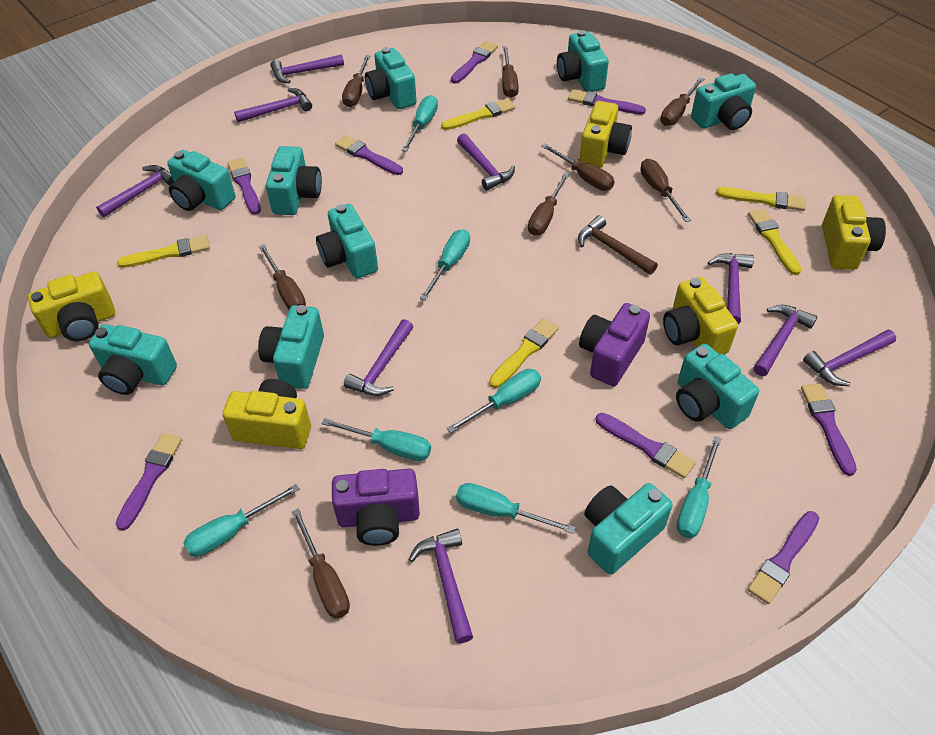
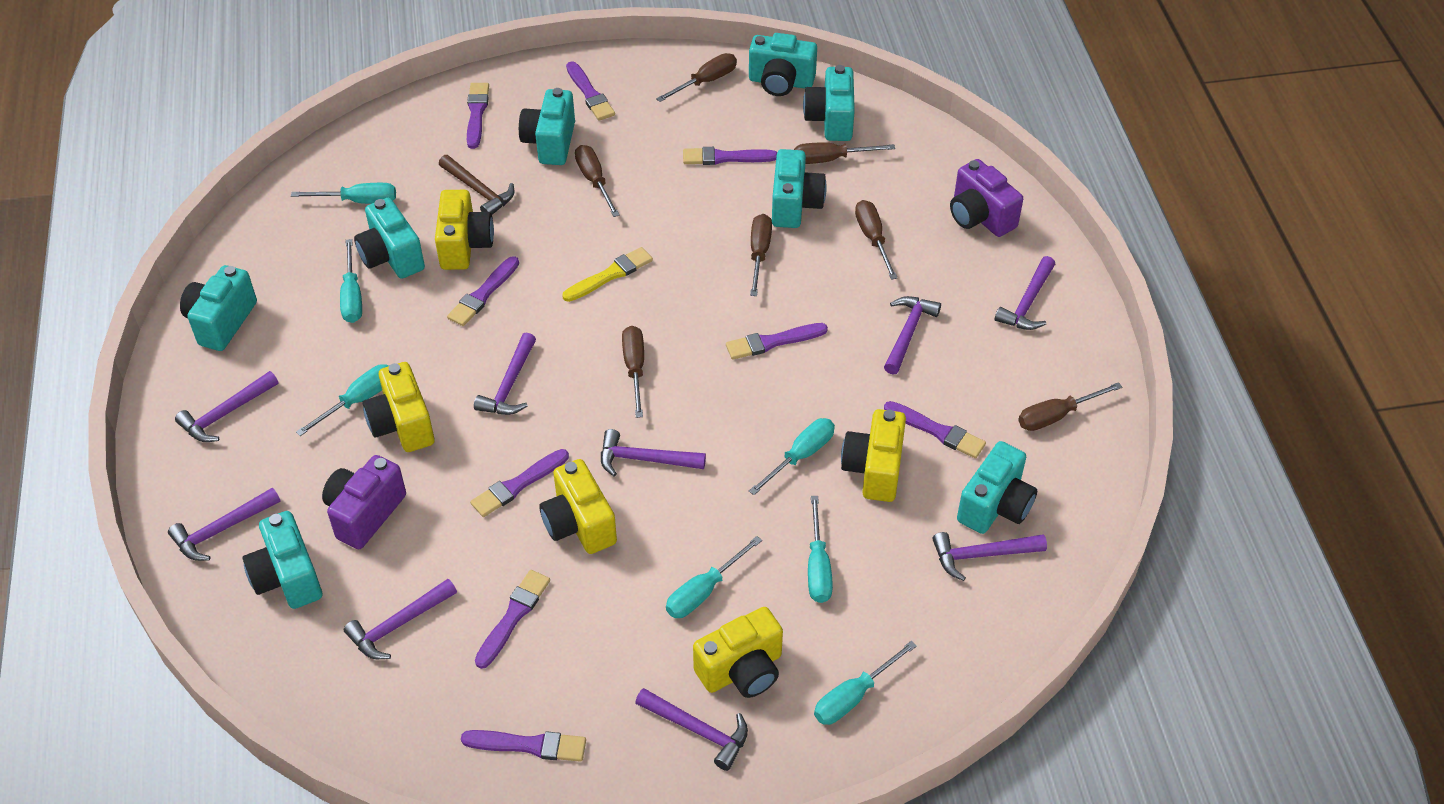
brown screwdriver: 8 -> 7
purple brush: 8 -> 9
turquoise camera: 10 -> 8
yellow brush: 5 -> 1

